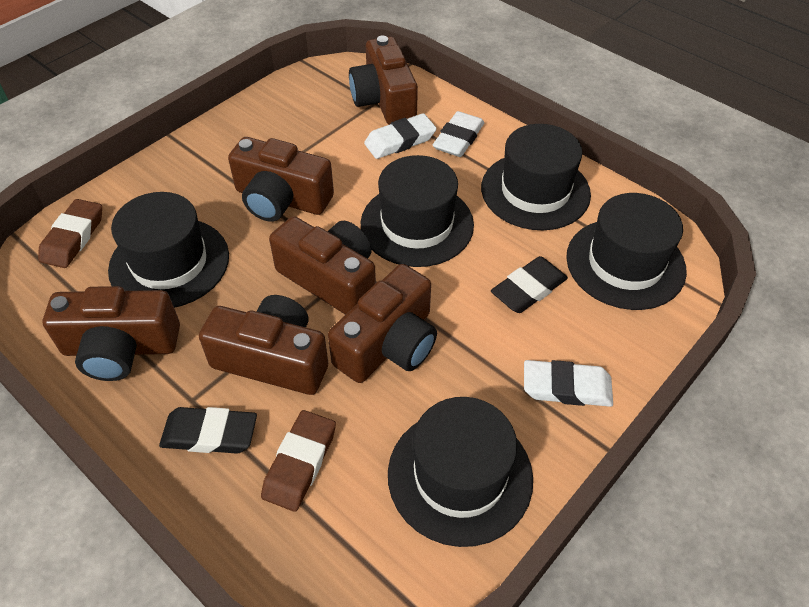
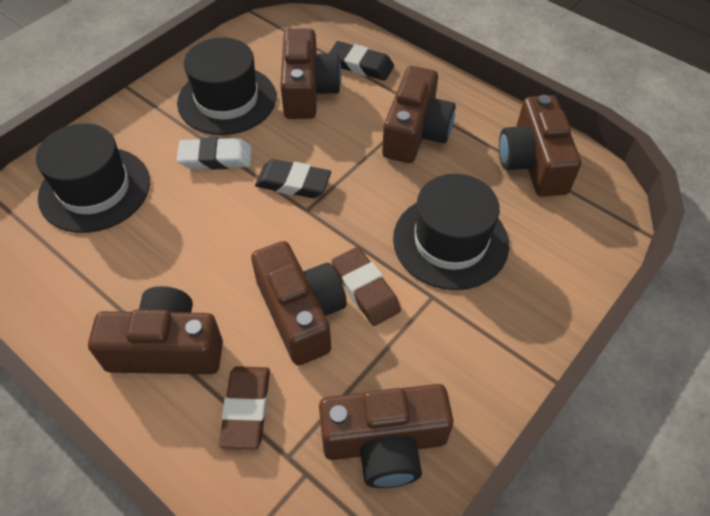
black hat: 5 -> 3
white eraser: 3 -> 1

